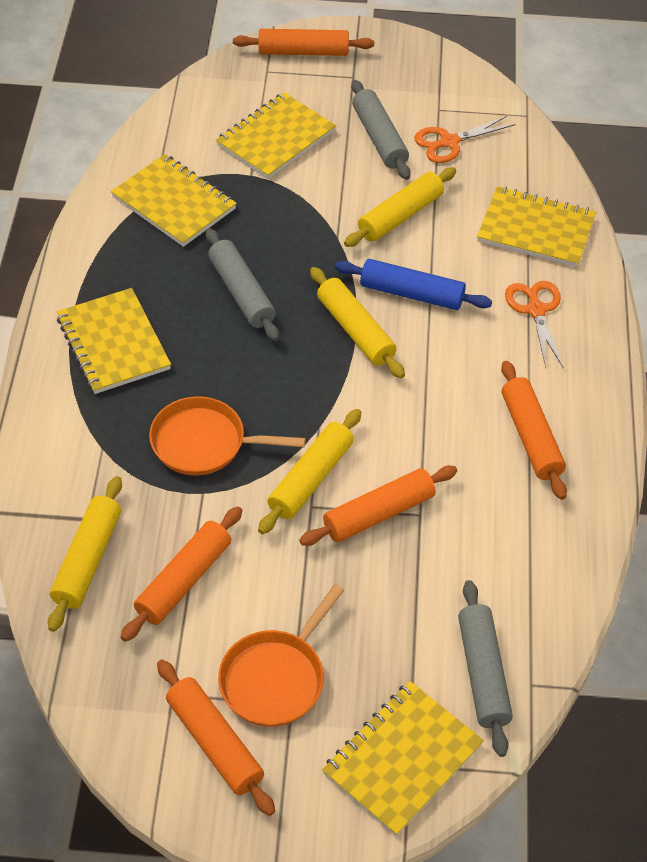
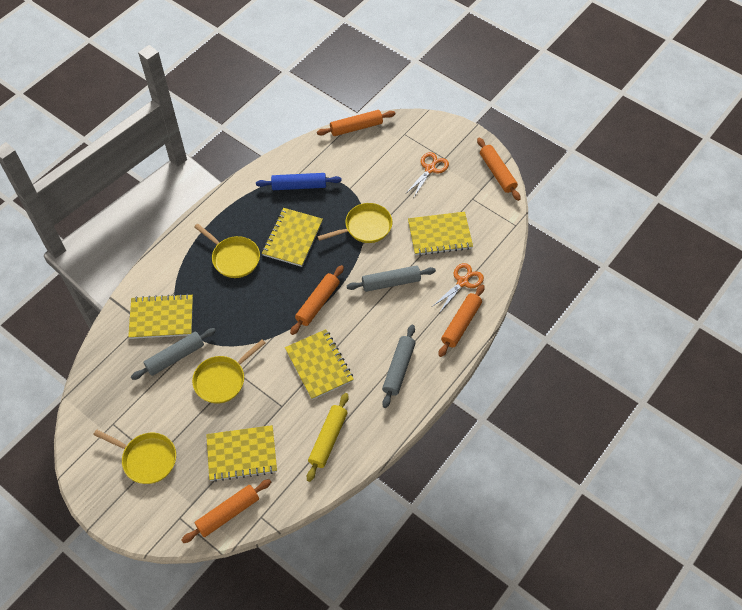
orange pan: 2 -> 0
yellow pan: 0 -> 4
yellow rolling pin: 4 -> 1

